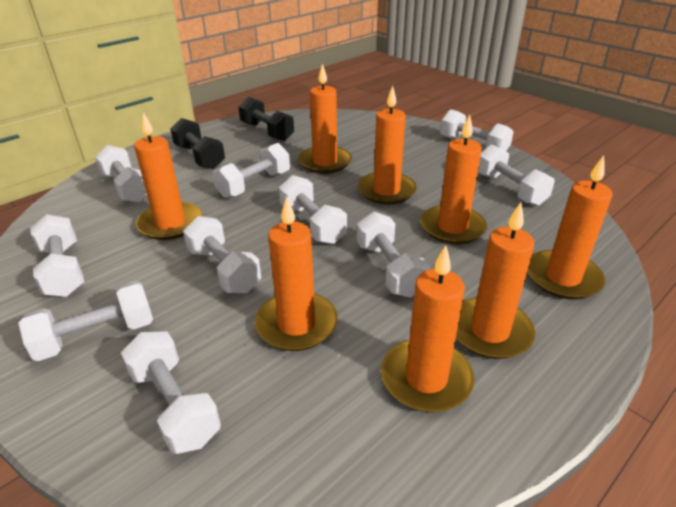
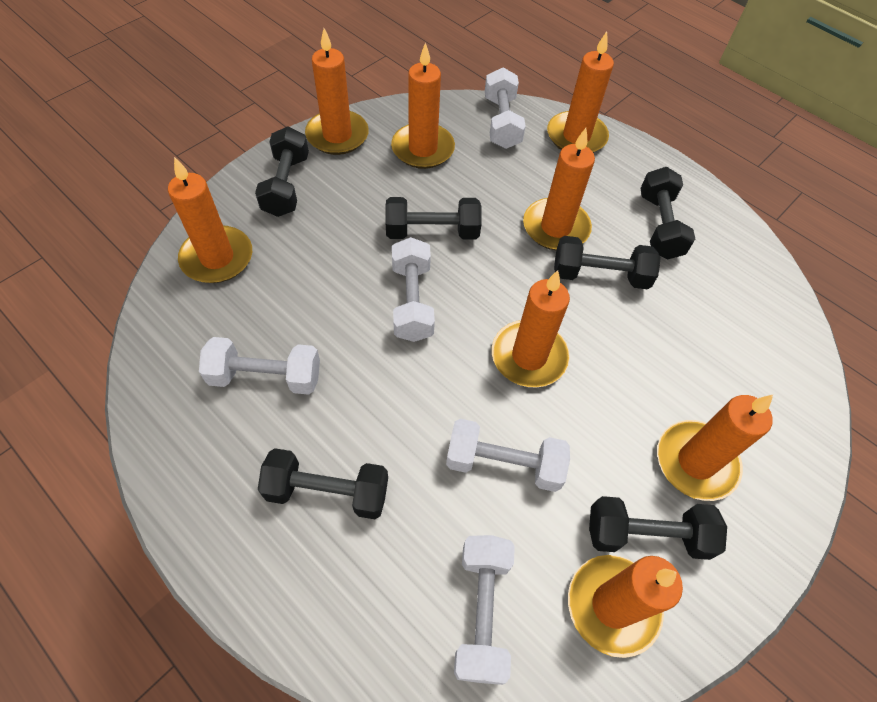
black dumbbell: 2 -> 6
white dumbbell: 10 -> 5

